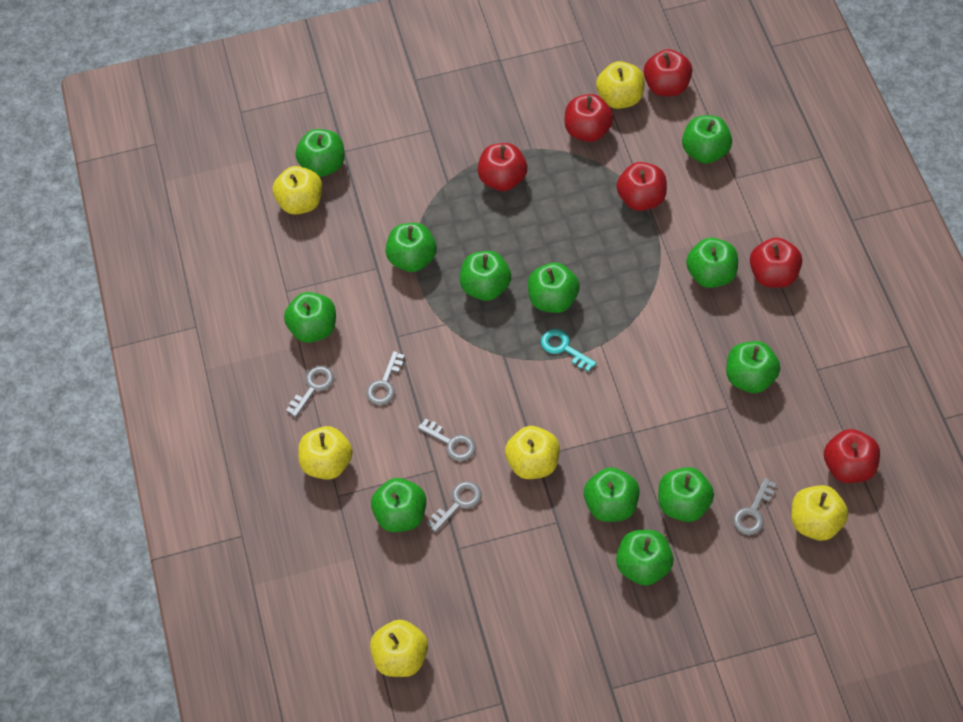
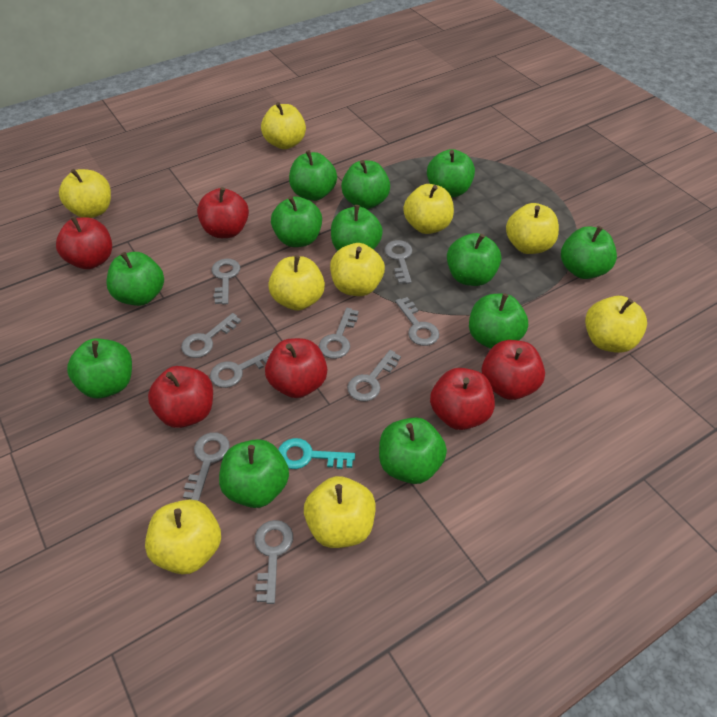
grey key: 5 -> 9
yellow apple: 6 -> 9

